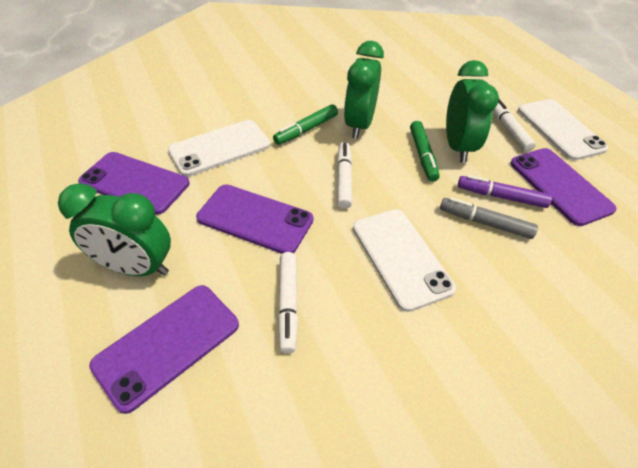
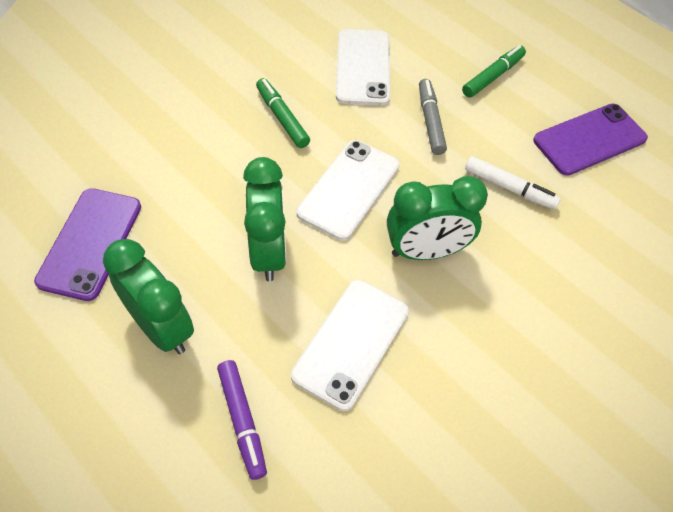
purple phone: 4 -> 2
white marker: 3 -> 1

